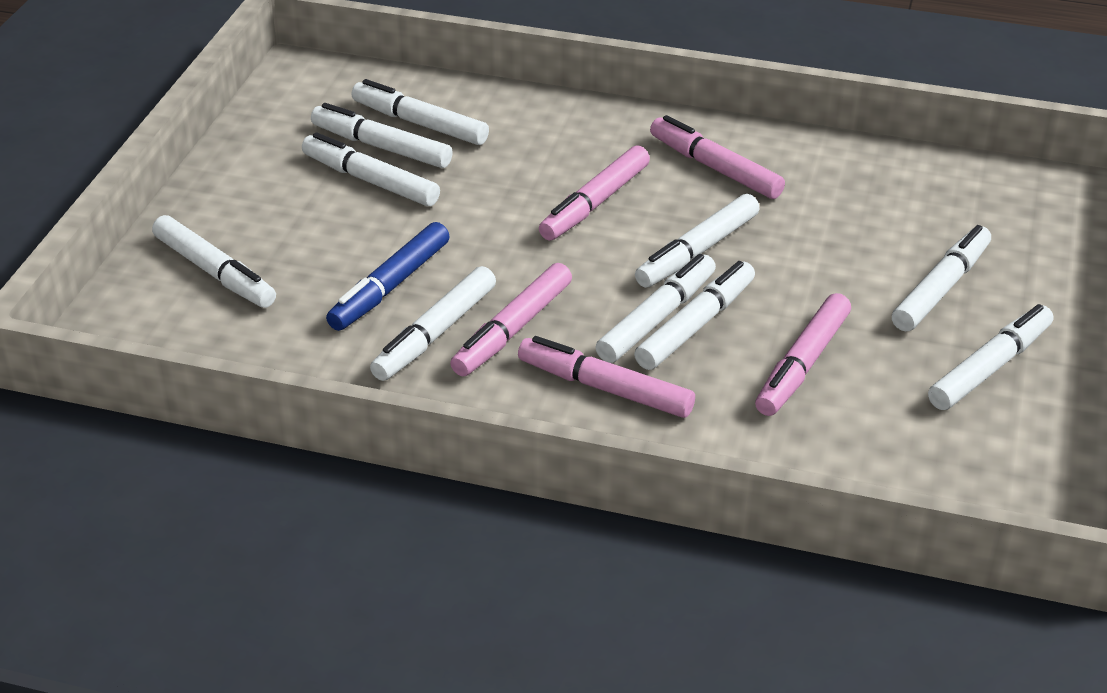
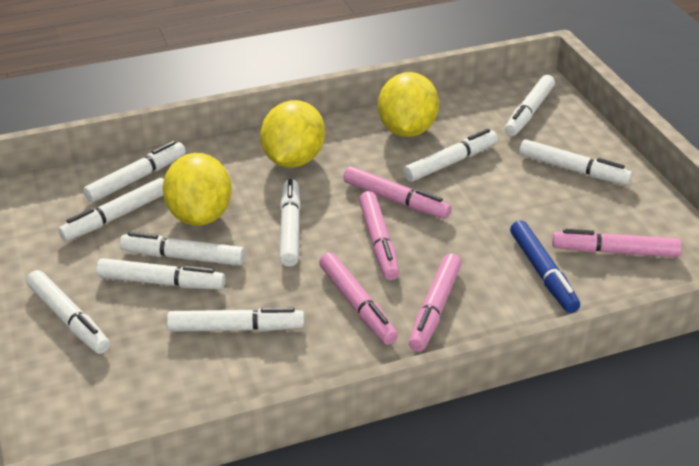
yellow lemon: 0 -> 3

